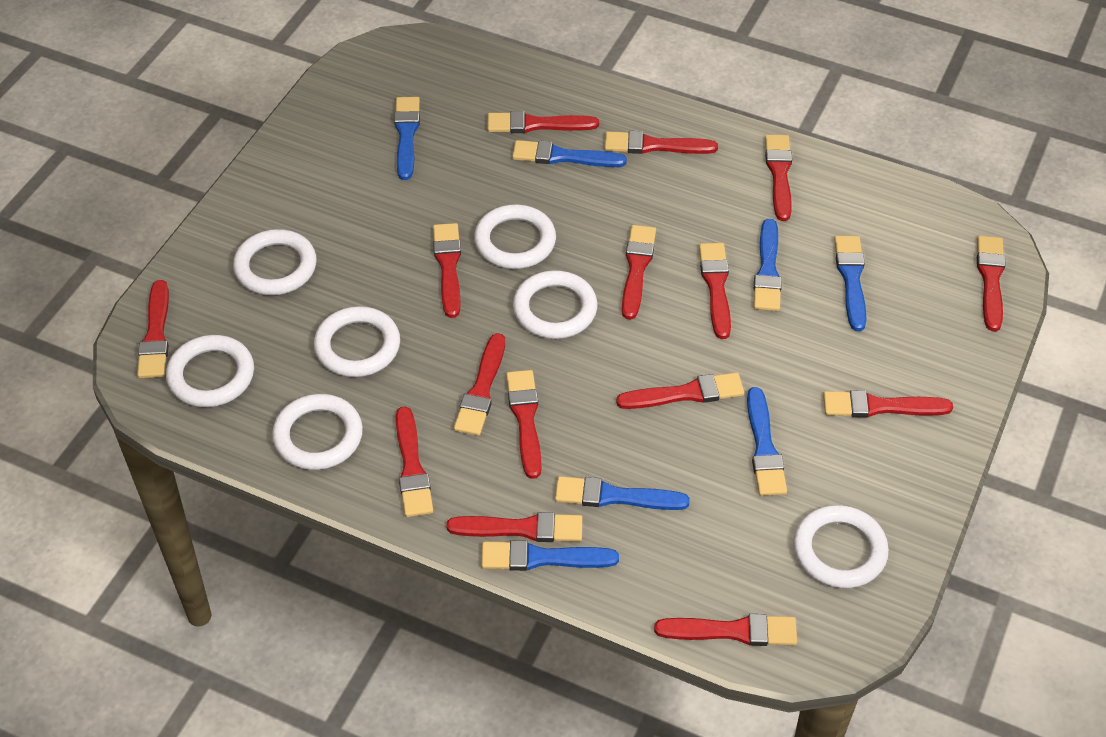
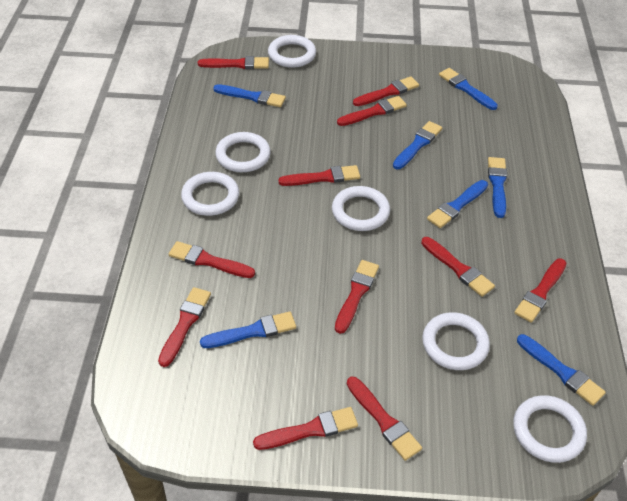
red brush: 15 -> 11
white ring: 7 -> 6

